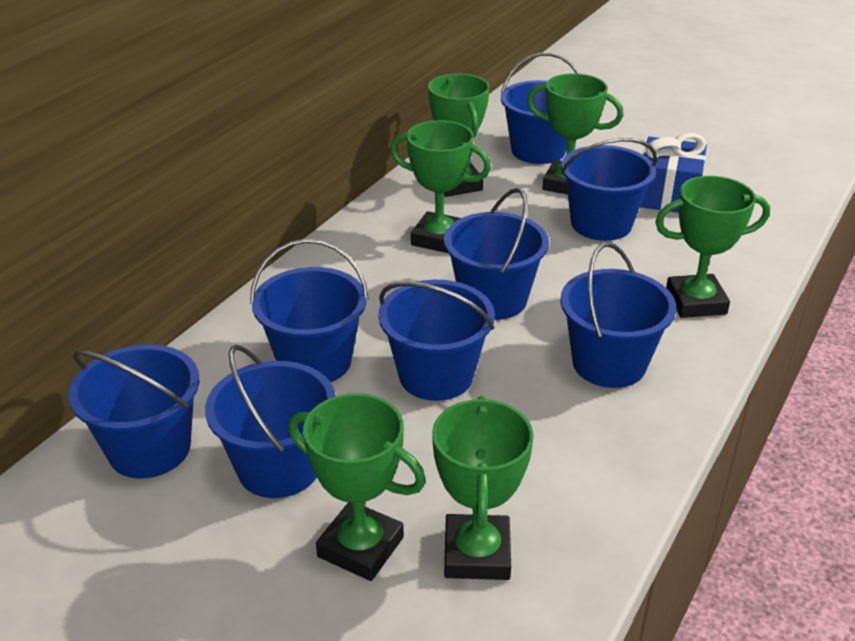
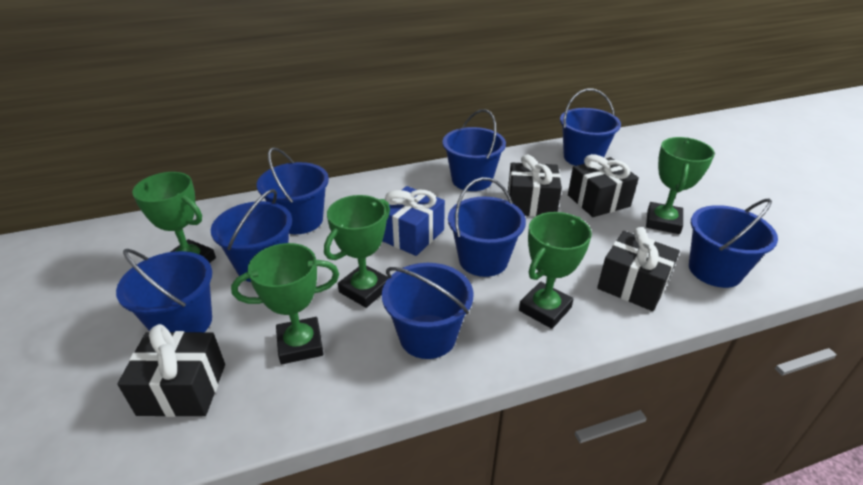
black gift: 0 -> 4
green trophy: 6 -> 5

